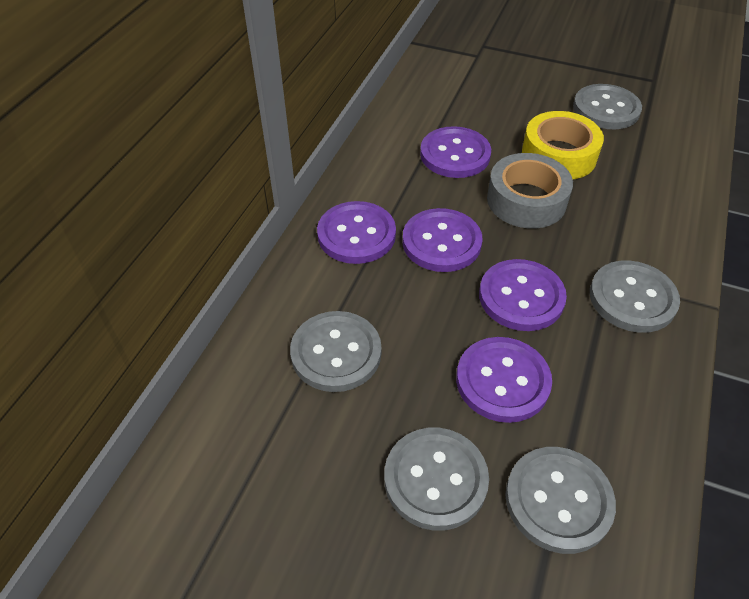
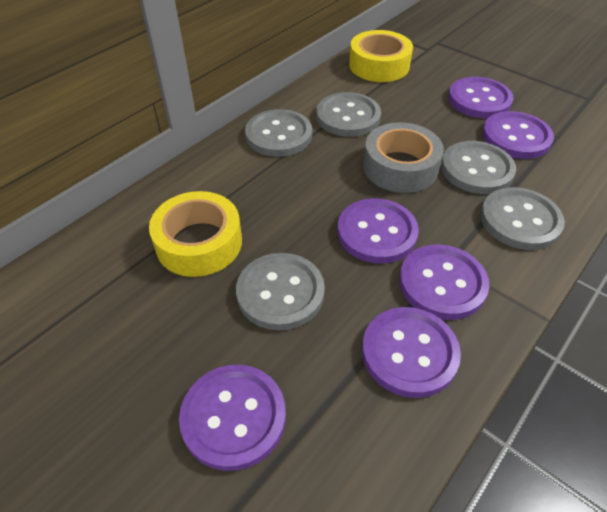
purple button: 5 -> 6
yellow tape: 1 -> 2

